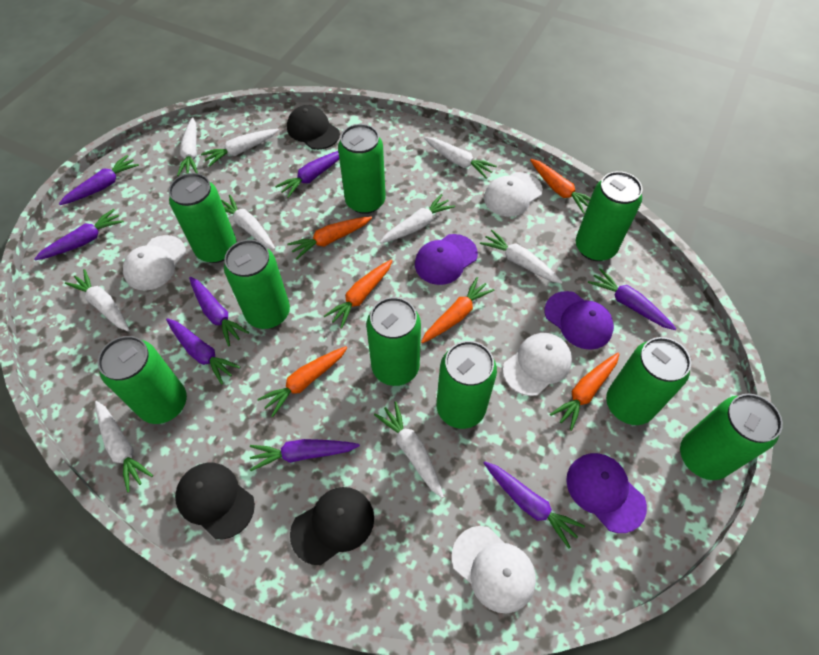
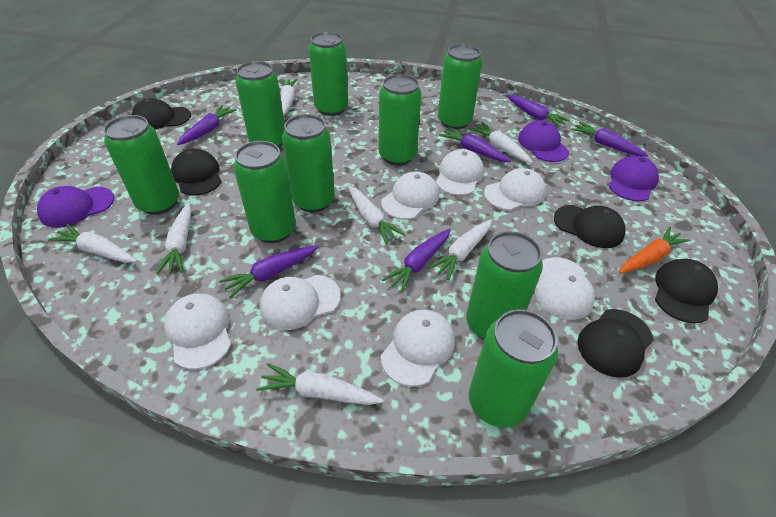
black cap: 3 -> 5
orange carrot: 6 -> 1
purple carrot: 8 -> 6
white cap: 4 -> 7
white carrot: 9 -> 7

